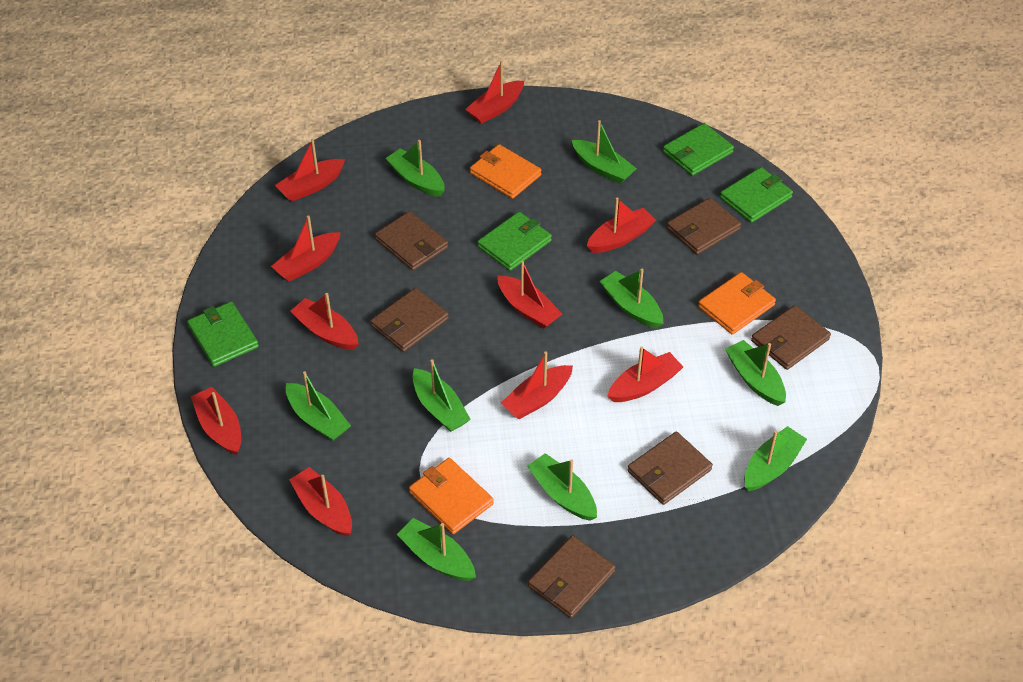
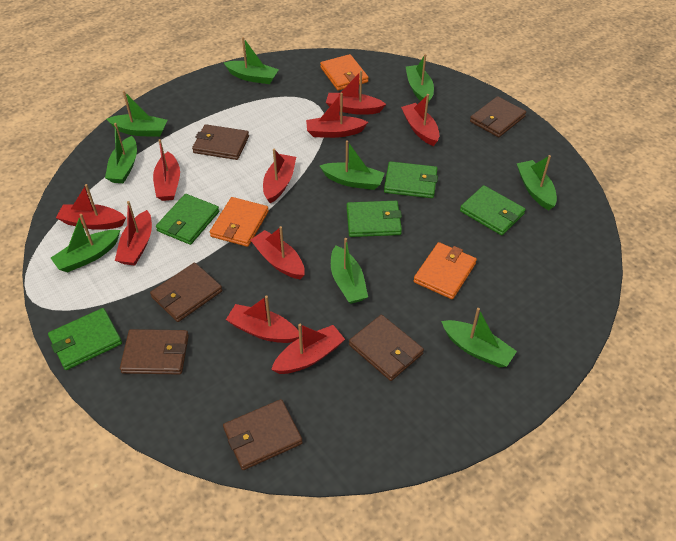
green wallet: 4 -> 5

